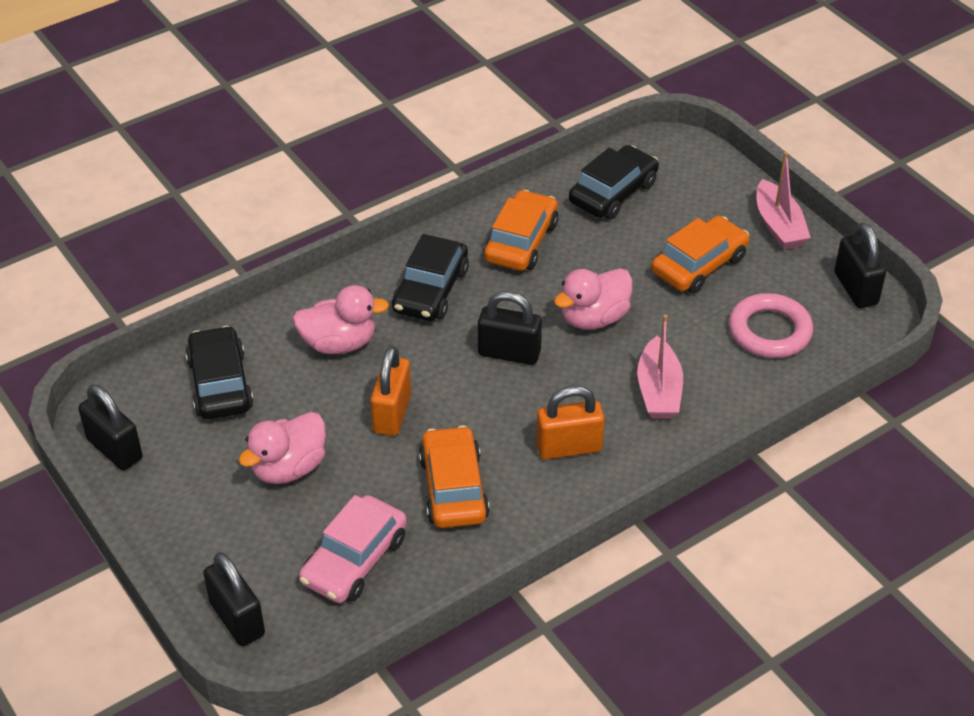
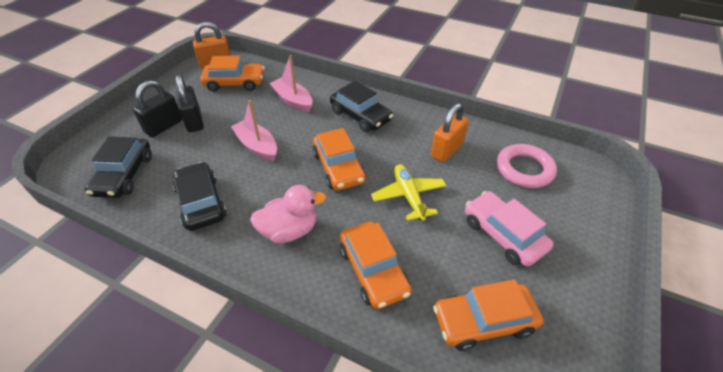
black padlock: 4 -> 2
orange car: 3 -> 4
pink duck: 3 -> 1
yellow plane: 0 -> 1

